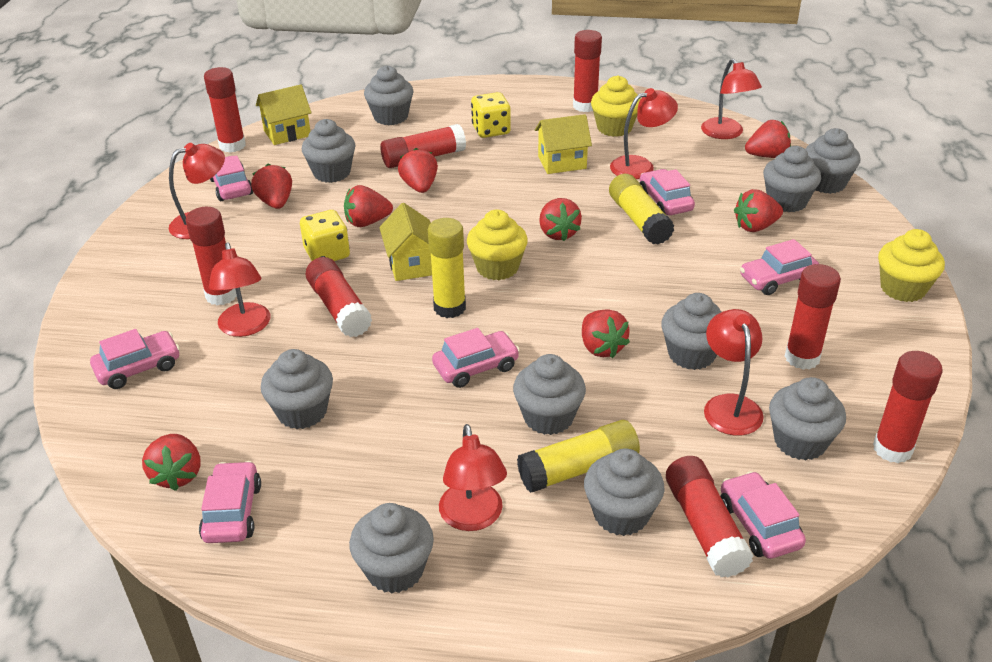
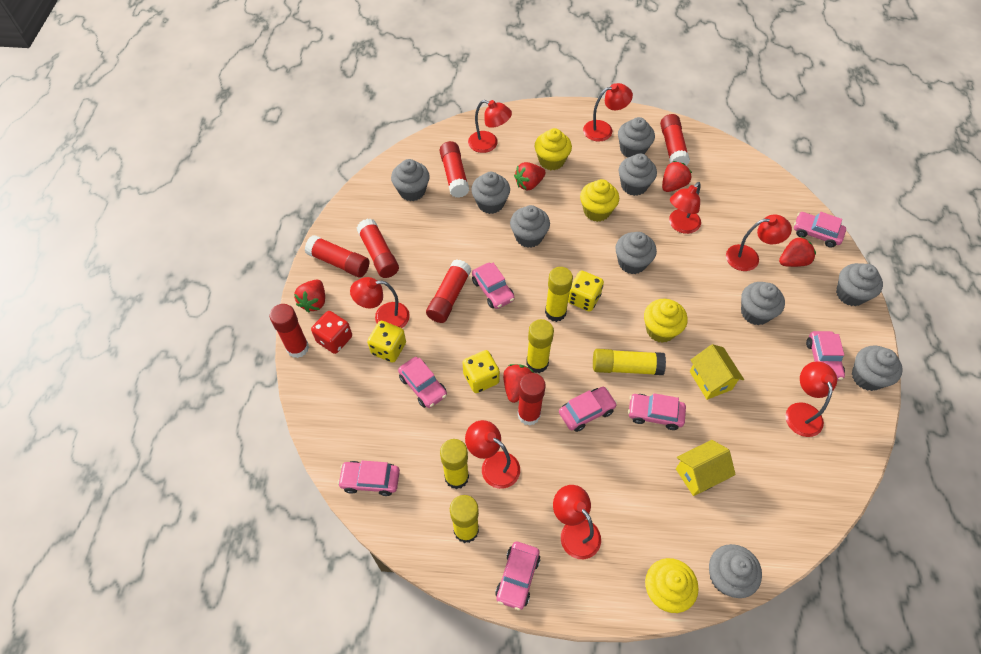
pink car: 7 -> 8
red dice: 0 -> 1
red glue stick: 8 -> 7
red lamp: 6 -> 8
red strawberry: 8 -> 5
yellow cupcake: 3 -> 4
yellow dice: 2 -> 3
yellow glue stick: 3 -> 5
yellow house: 3 -> 2

